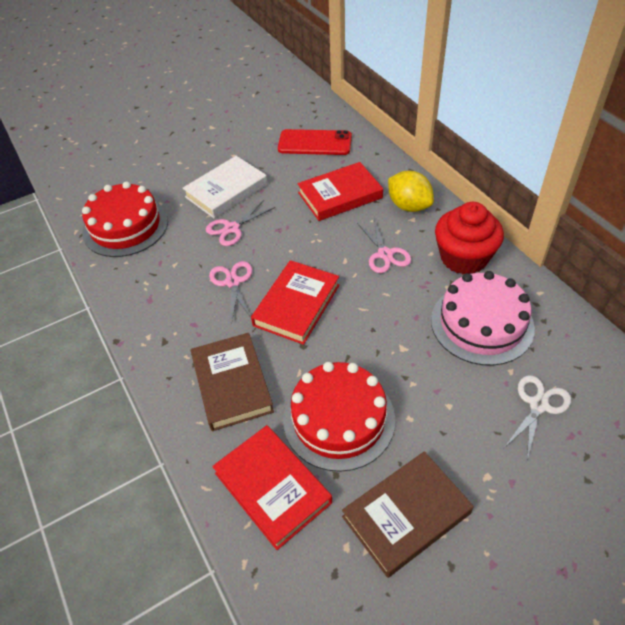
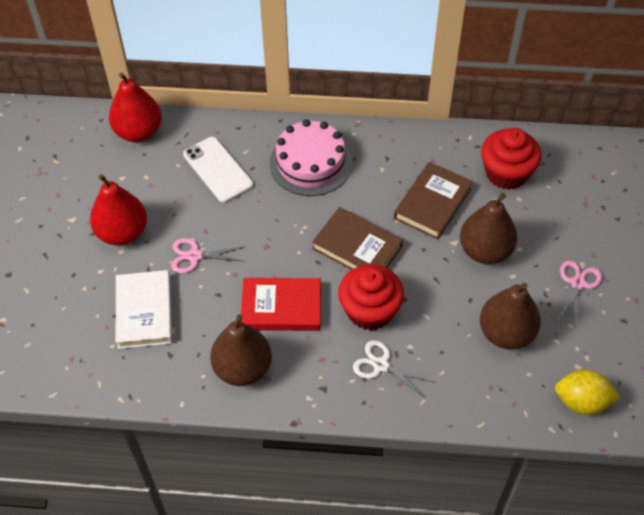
brown pear: 0 -> 3
pink scissors: 3 -> 2
red book: 3 -> 1
red cake: 2 -> 0
red cupcake: 1 -> 2
red pear: 0 -> 2
red phone: 1 -> 0
white phone: 0 -> 1

